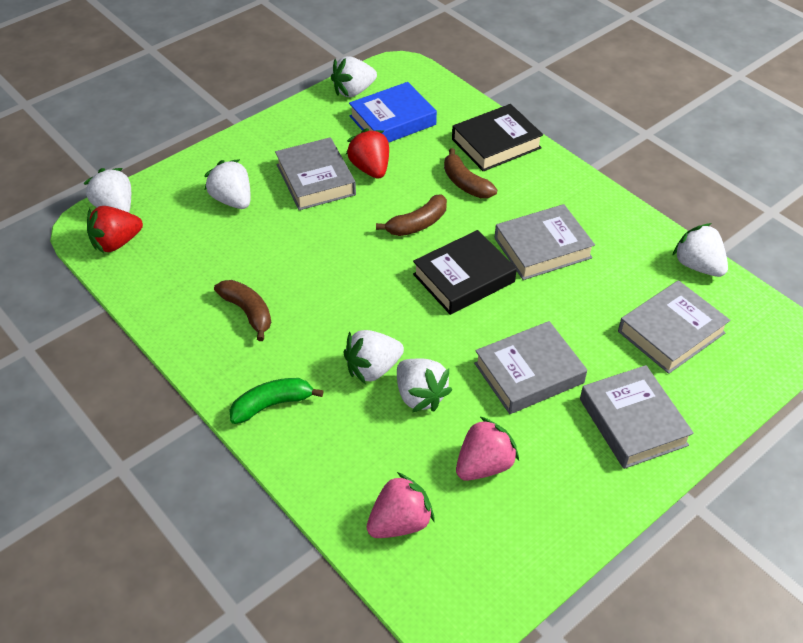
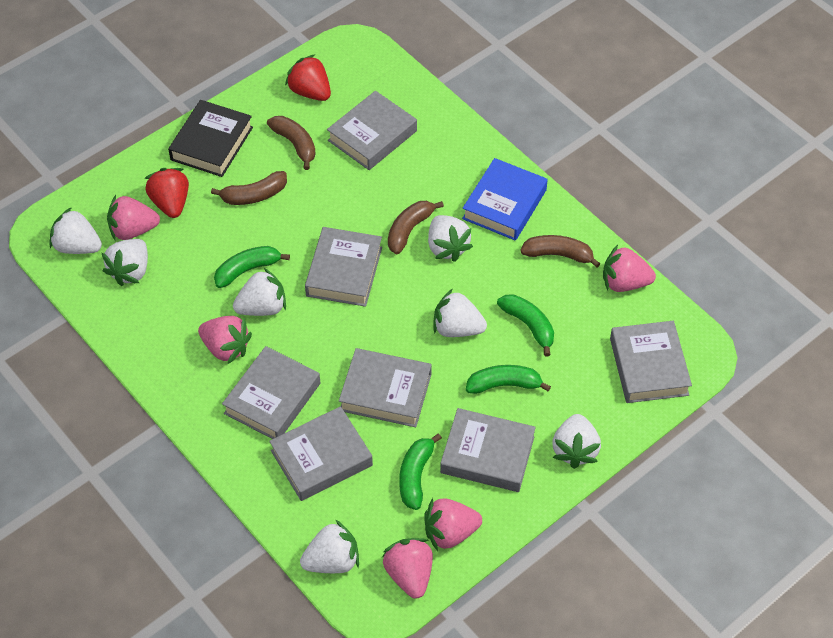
black book: 2 -> 1
brown banana: 3 -> 4
green banana: 1 -> 4
grey book: 5 -> 7
pink strawberry: 2 -> 5
white strawberry: 6 -> 7

